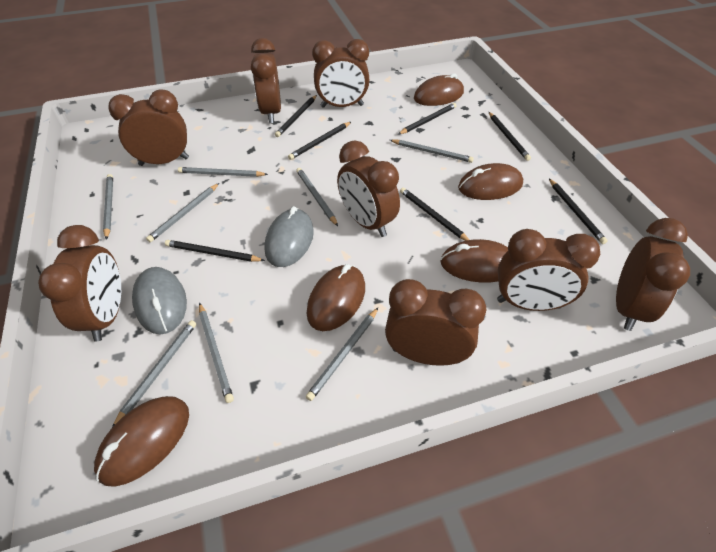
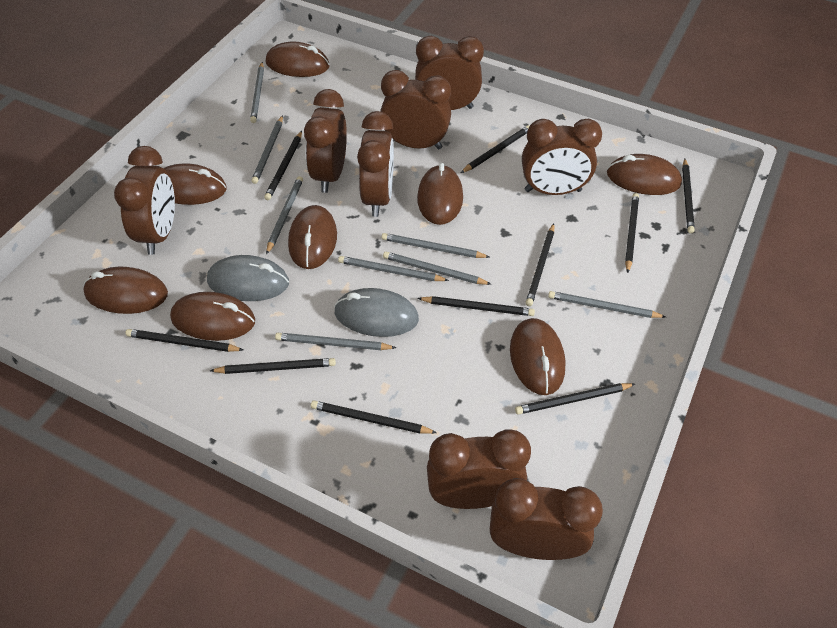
black pencil: 7 -> 10
brown mouse: 5 -> 8

